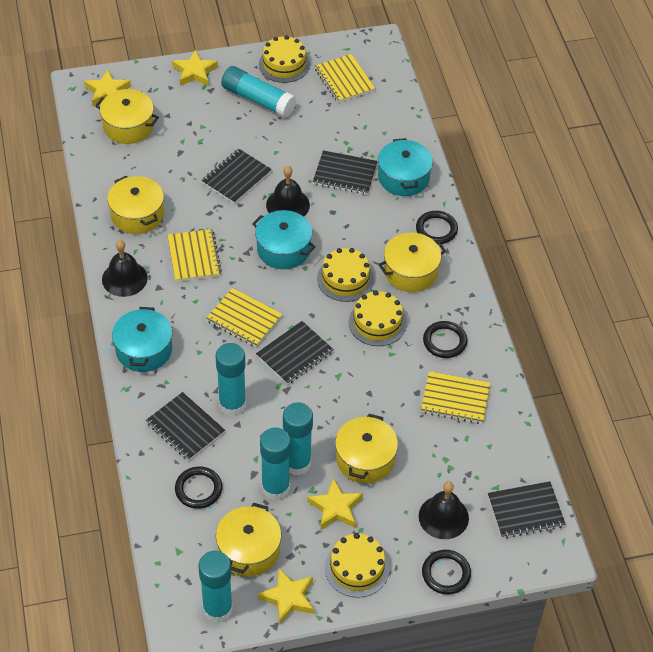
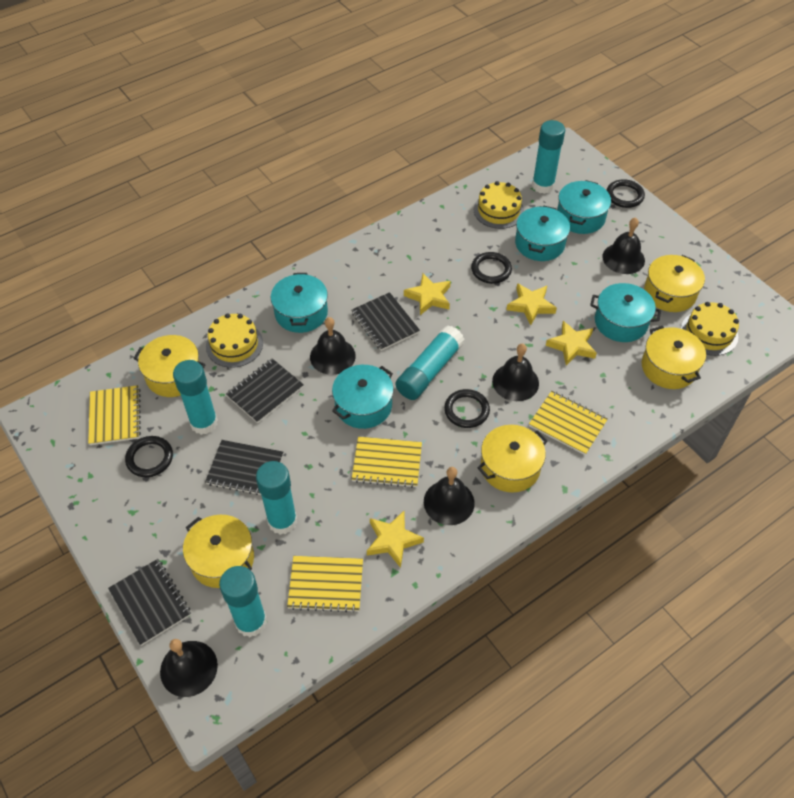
black bell: 3 -> 5
black notebook: 5 -> 4
turquoise pot: 3 -> 5
yellow cake: 4 -> 3

